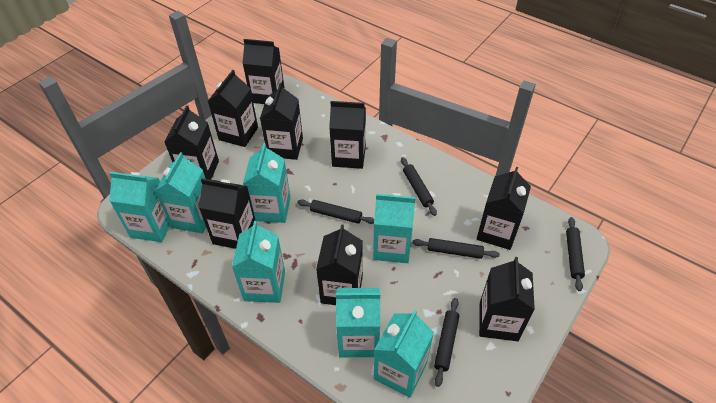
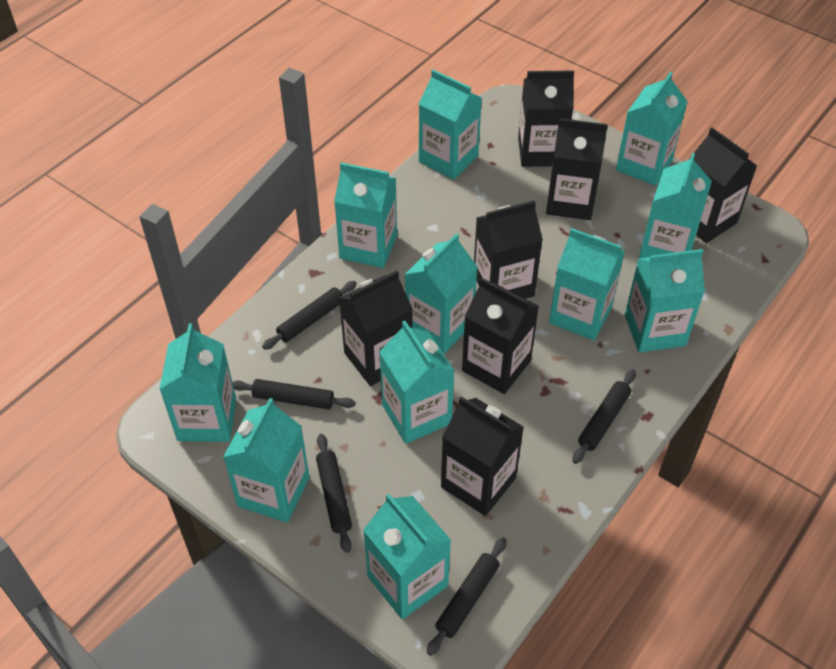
black carton: 9 -> 7
turquoise carton: 7 -> 11

